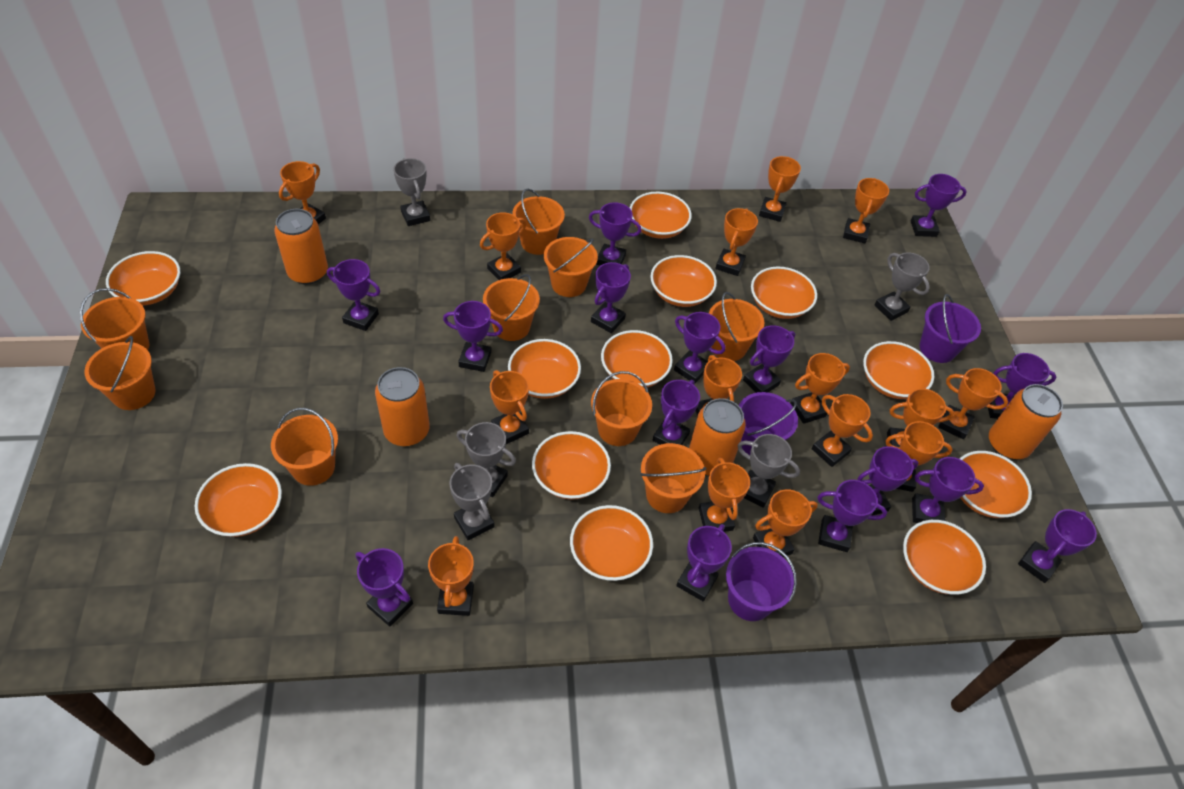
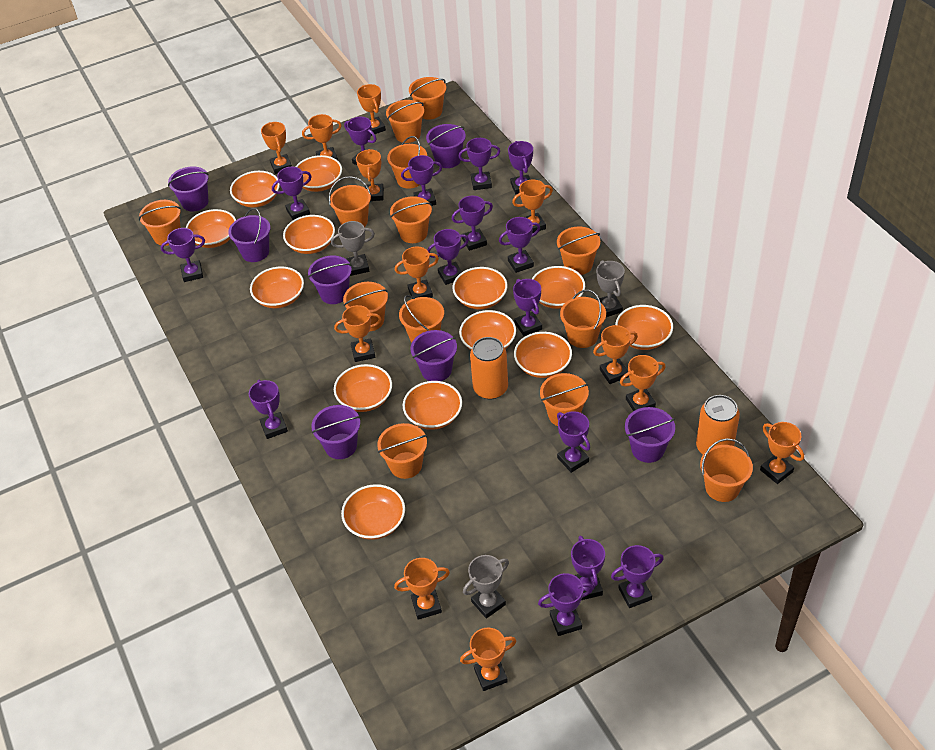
grey trophy: 5 -> 3
orange bowl: 12 -> 13
orange bucket: 9 -> 13
orange can: 4 -> 2
orange trophy: 15 -> 12
purple bucket: 3 -> 7

